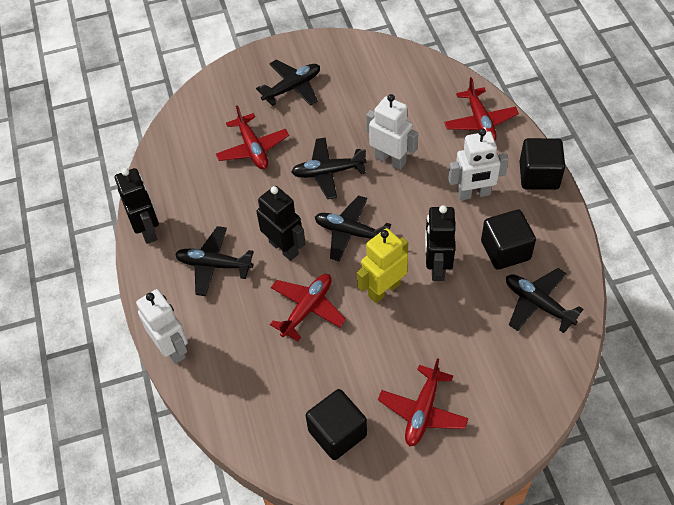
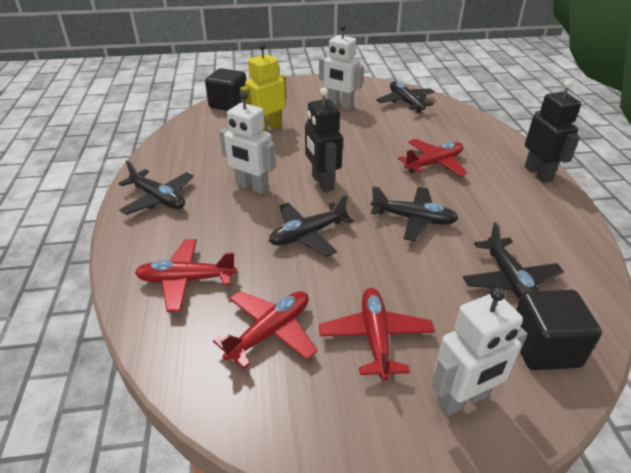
black cube: 3 -> 2
black robot: 3 -> 2

